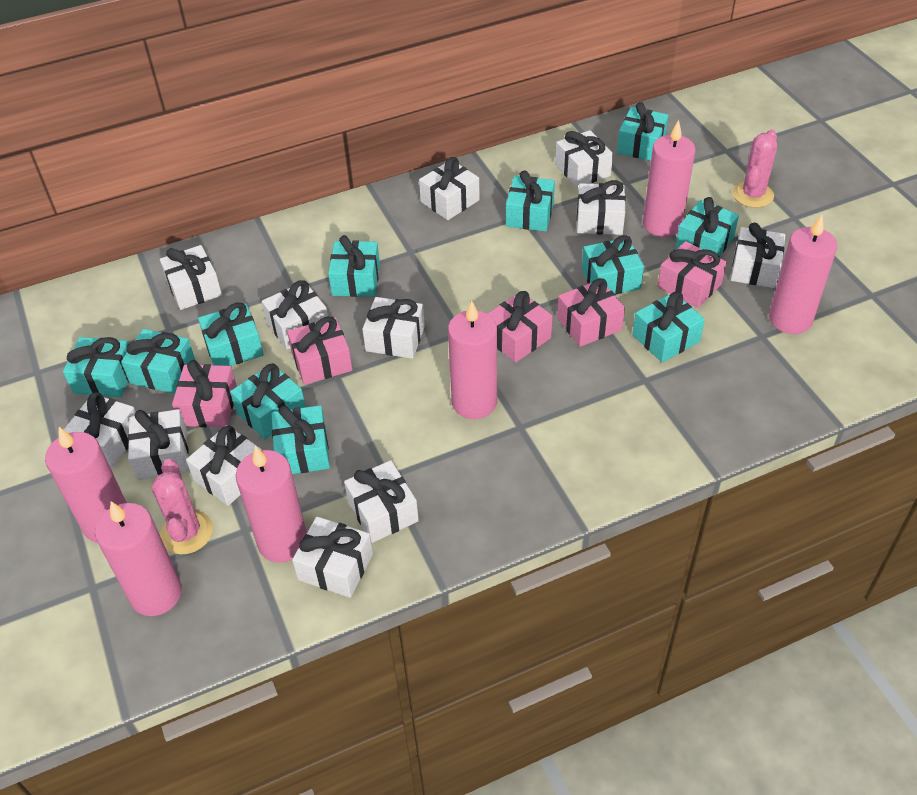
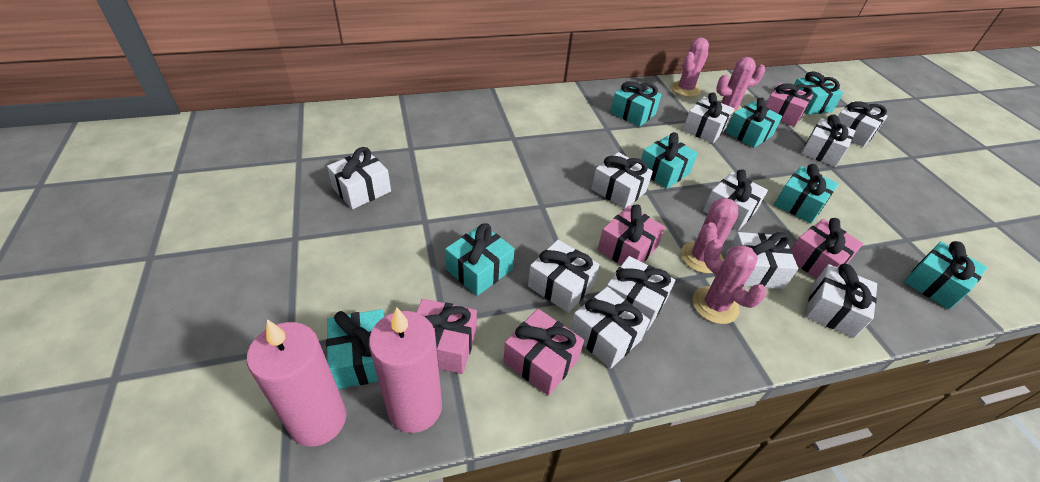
pink cactus: 2 -> 4
pink candle: 6 -> 2
turquoise gift: 11 -> 8
white gift: 12 -> 11

